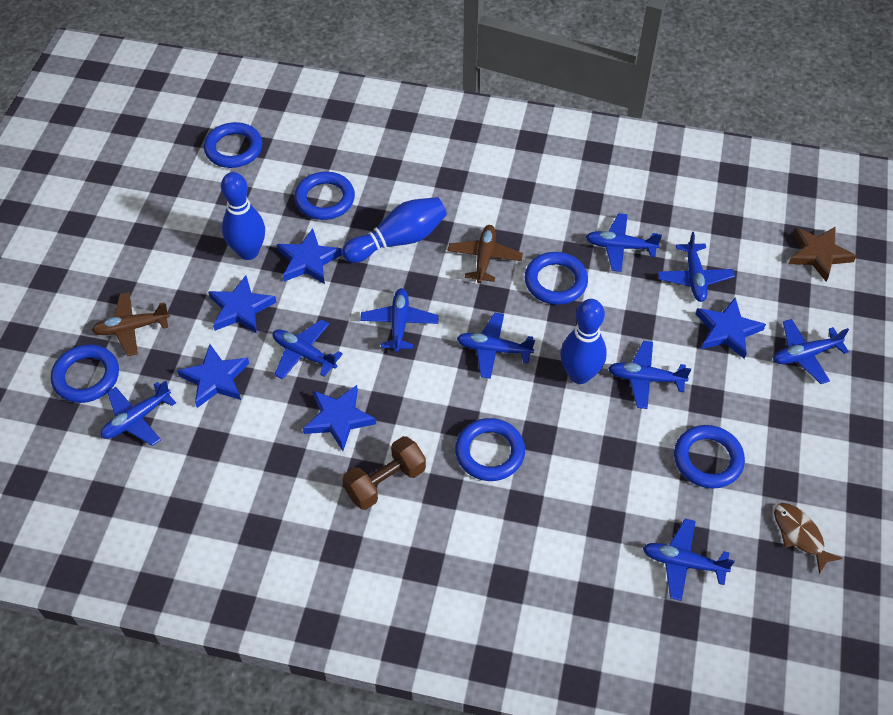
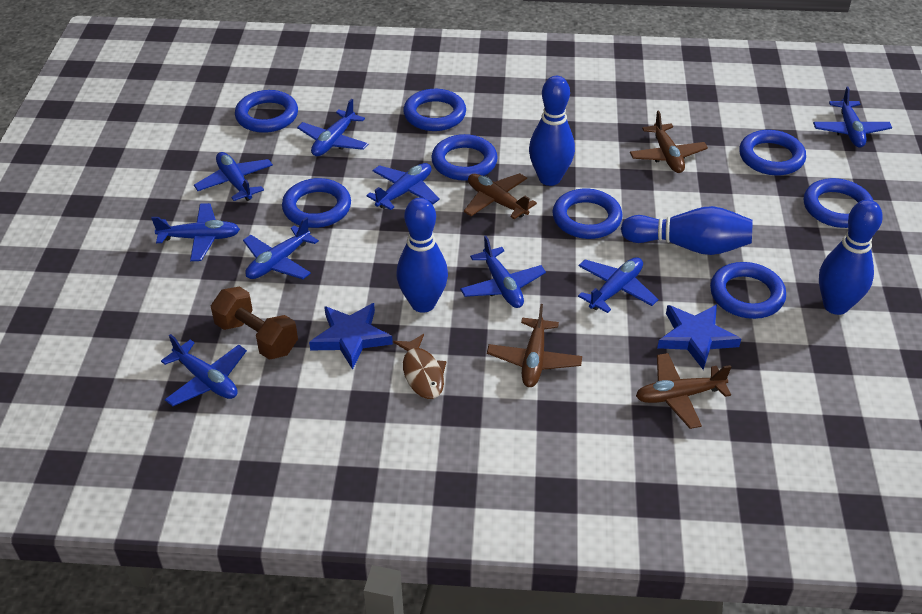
blue bowling pin: 3 -> 4
blue ring: 6 -> 8
blue star: 5 -> 2
brown plane: 2 -> 4
brown star: 1 -> 0

